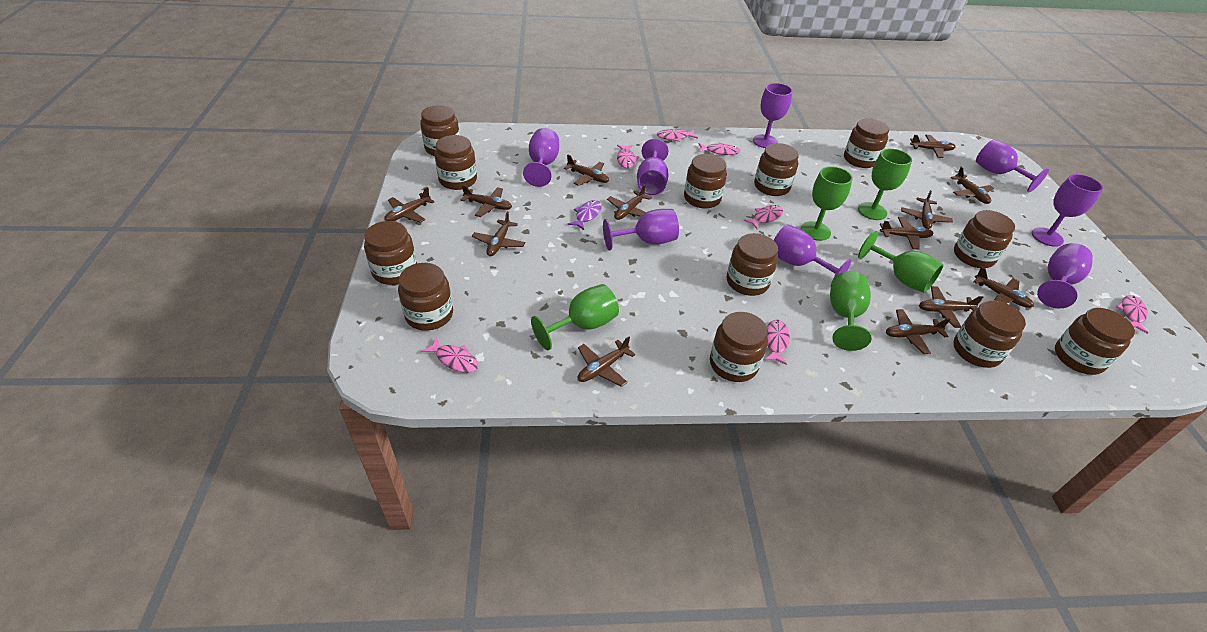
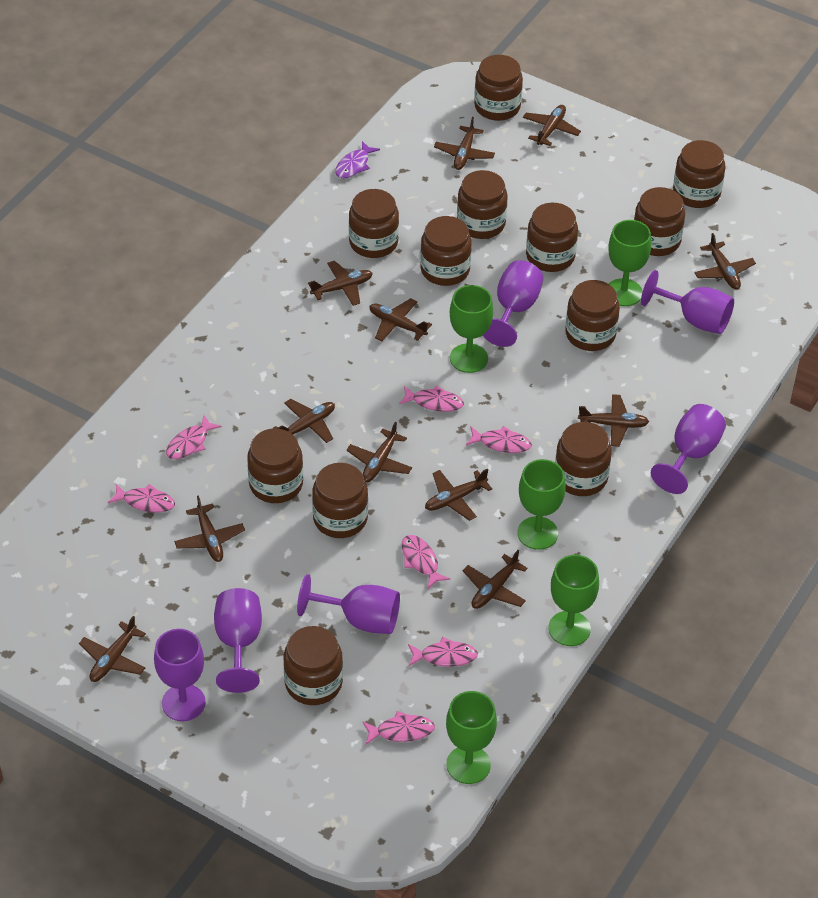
brown plane: 13 -> 12
purple goblet: 8 -> 6

